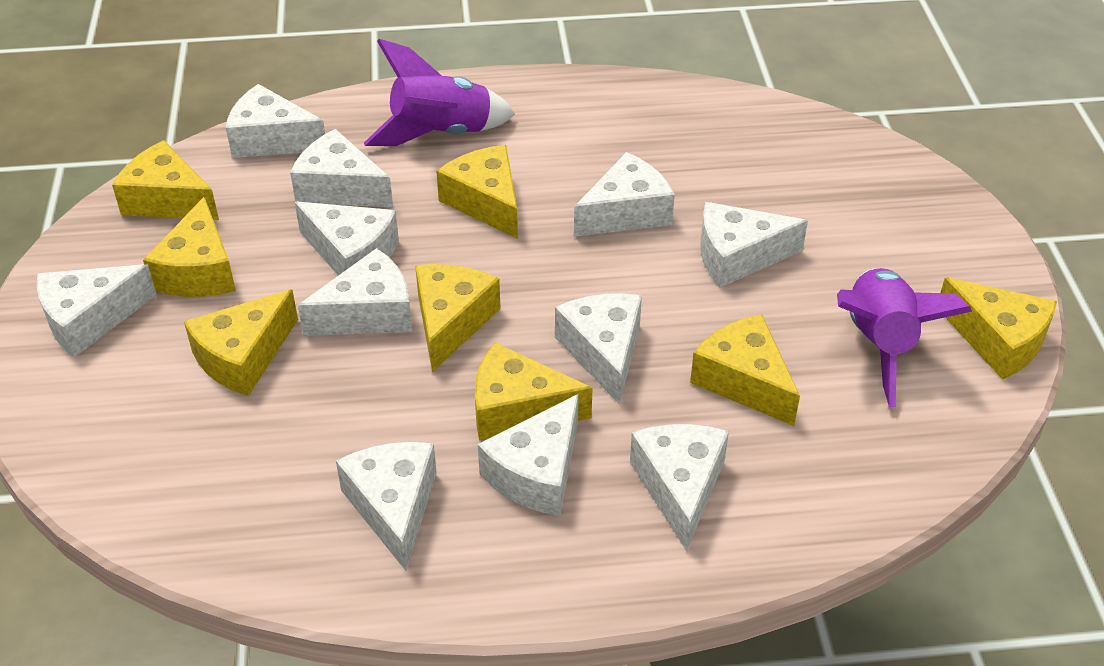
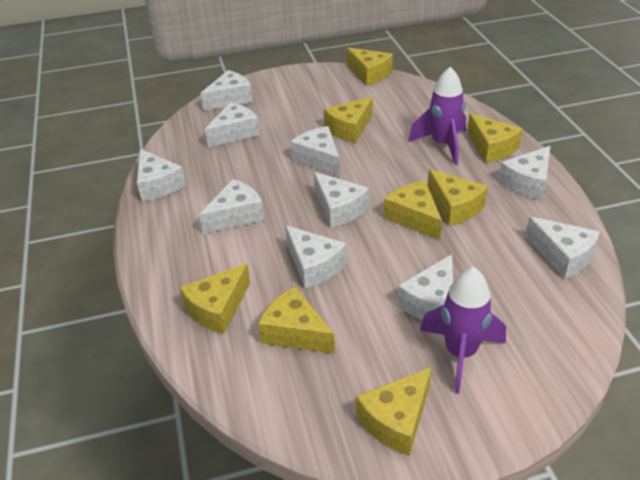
white cheese: 11 -> 10

